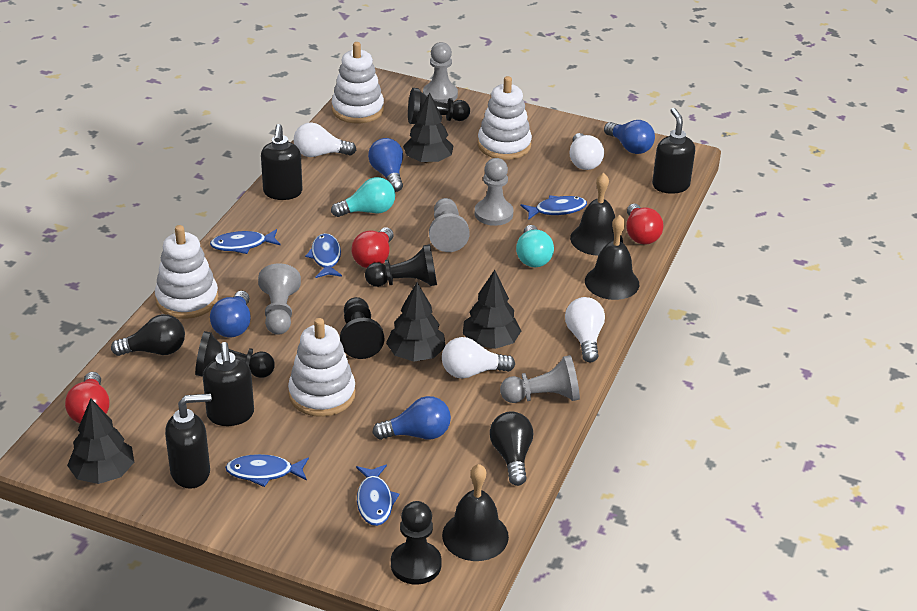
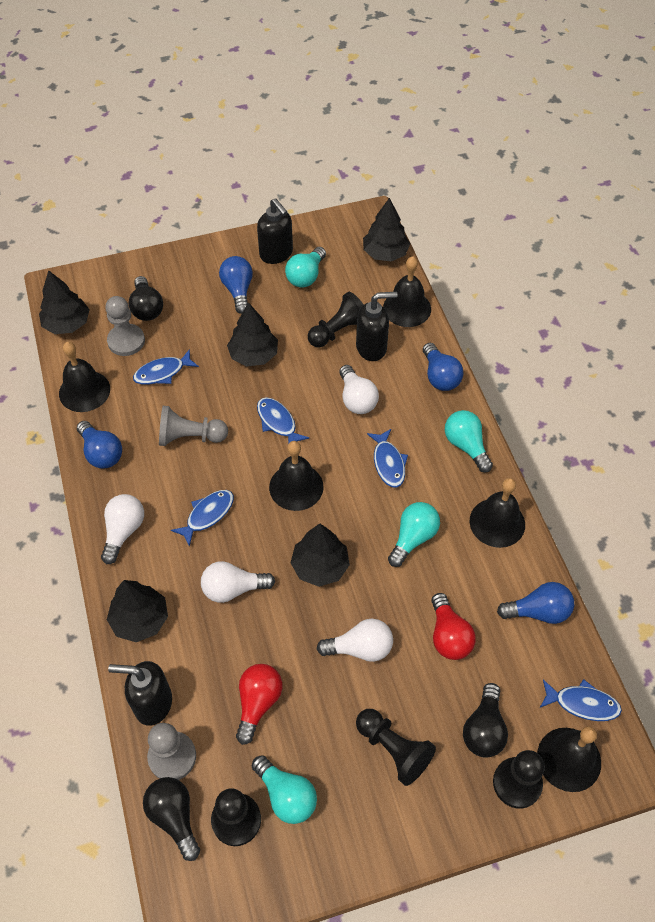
black bell: 3 -> 5
black light bulb: 2 -> 3
black pawn: 5 -> 4
black soap dispenser: 4 -> 3
black tree: 4 -> 5
grey pawn: 5 -> 3
red light bulb: 3 -> 2
turquoise light bulb: 2 -> 4
white stacking toy: 4 -> 0

